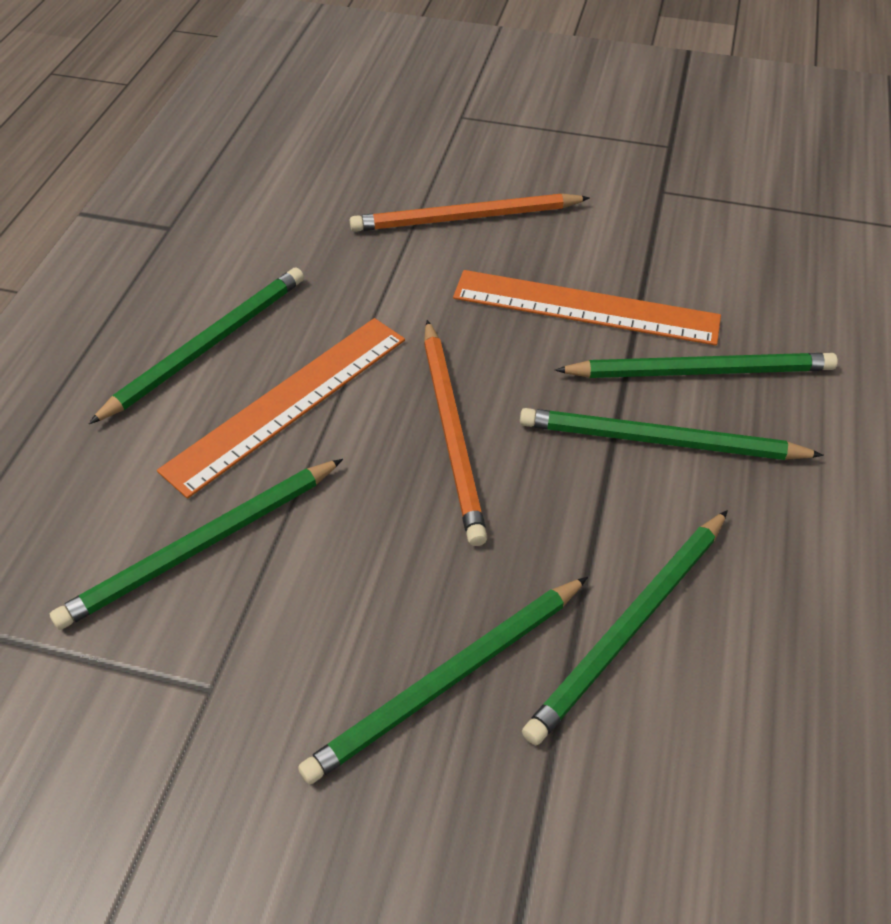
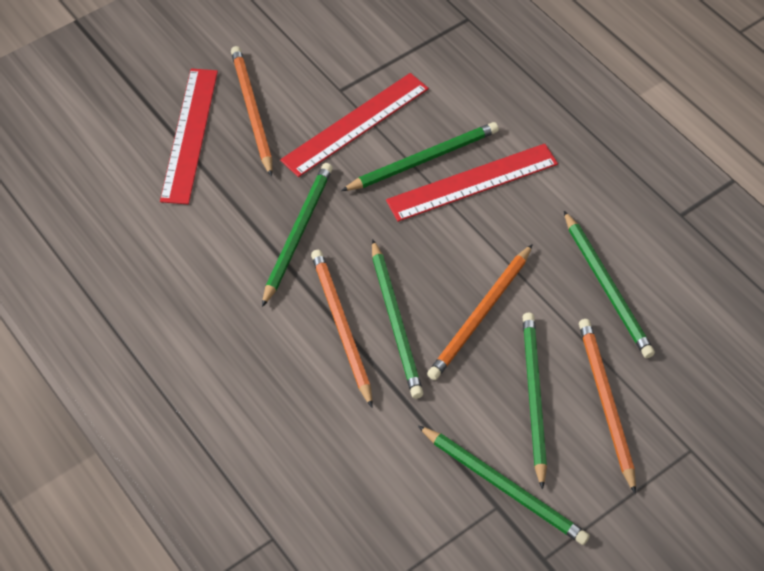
orange pencil: 2 -> 4
orange ruler: 2 -> 0
red ruler: 0 -> 3

